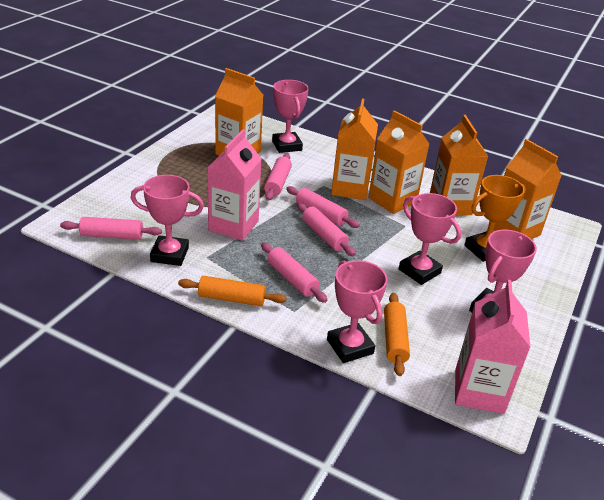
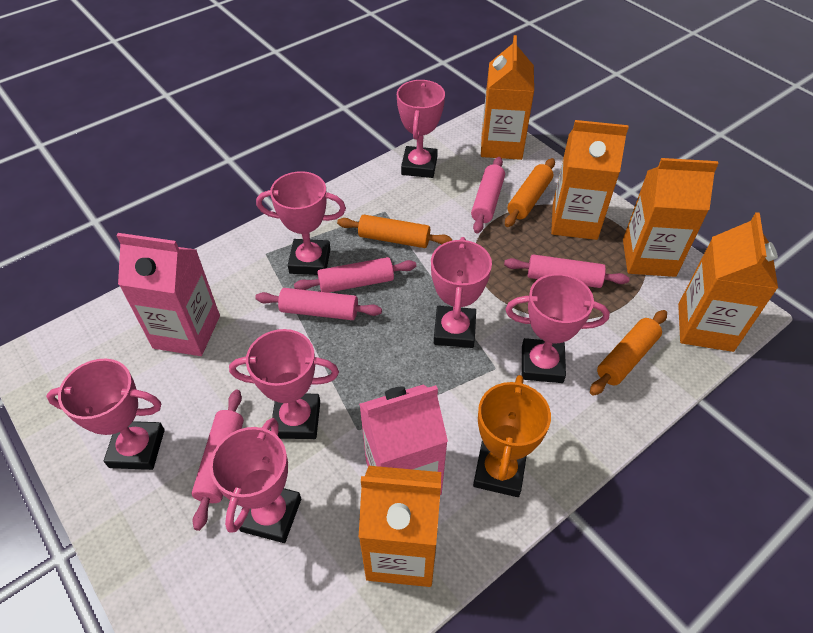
orange rolling pin: 2 -> 3
pink trophy: 5 -> 7

